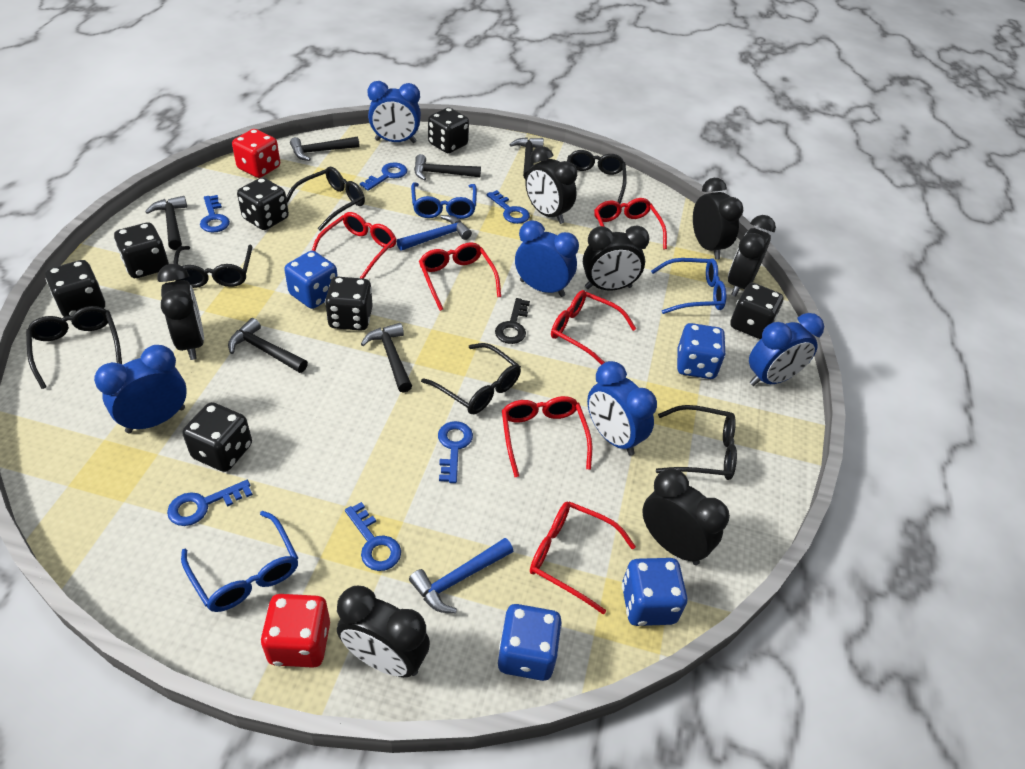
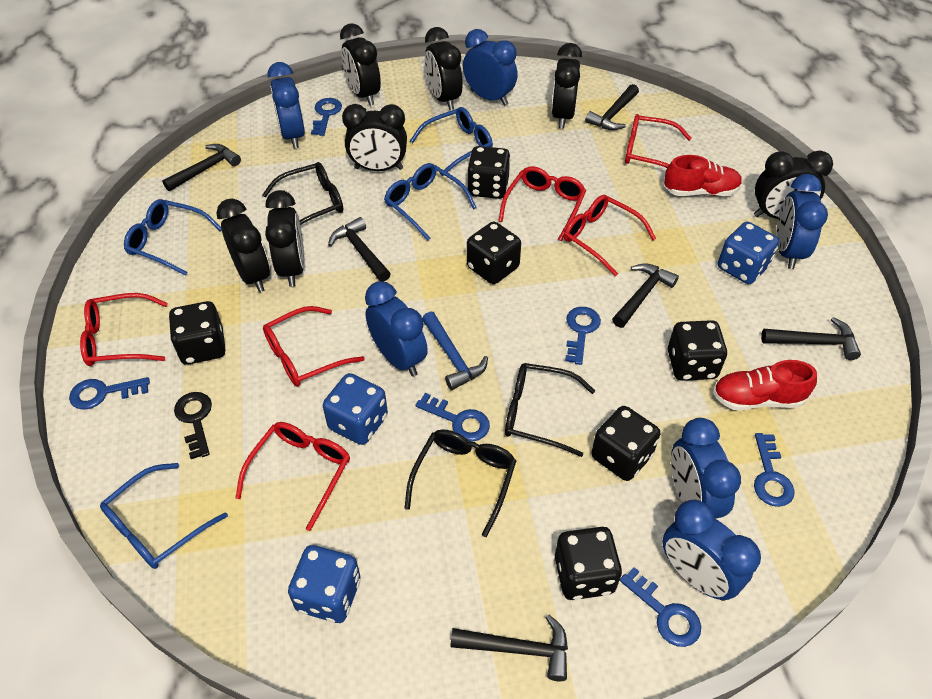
black dice: 7 -> 6
black glasses: 6 -> 3
blue clock: 5 -> 6
blue dice: 4 -> 3
blue glasses: 3 -> 4
blue hammer: 2 -> 1
red dice: 2 -> 0
red shoe: 0 -> 2

